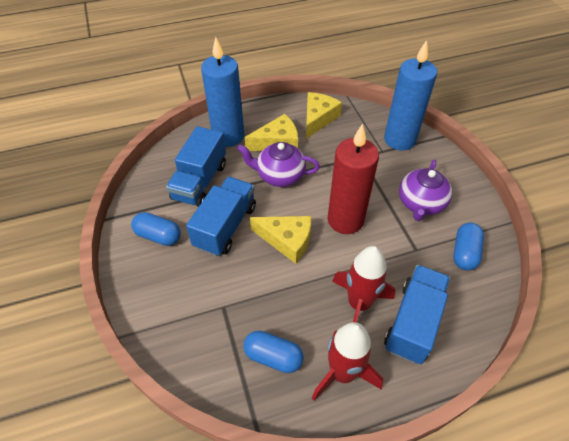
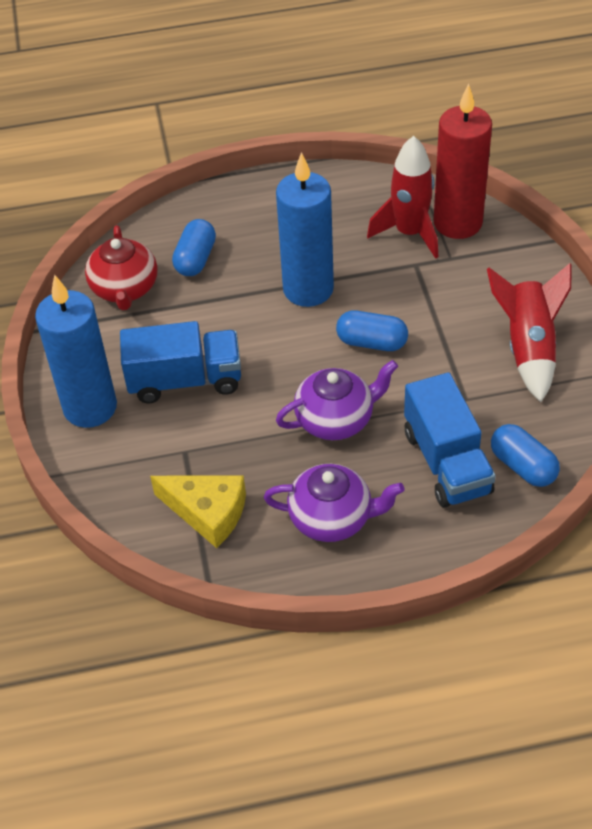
blue truck: 3 -> 2
red teapot: 0 -> 1
yellow cheese: 3 -> 1

